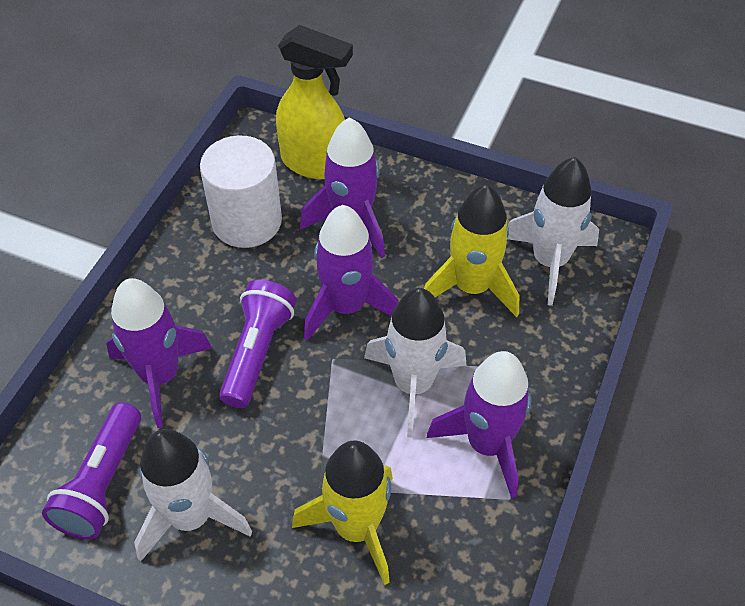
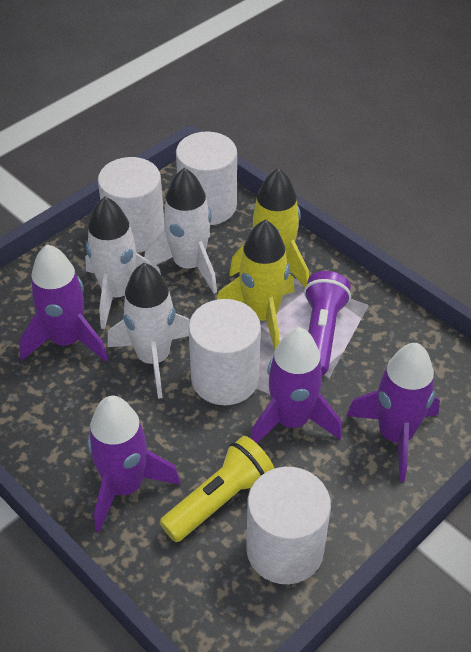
purple flashlight: 2 -> 1
white cylinder: 1 -> 4
yellow flashlight: 0 -> 1
yellow spray bottle: 1 -> 0

